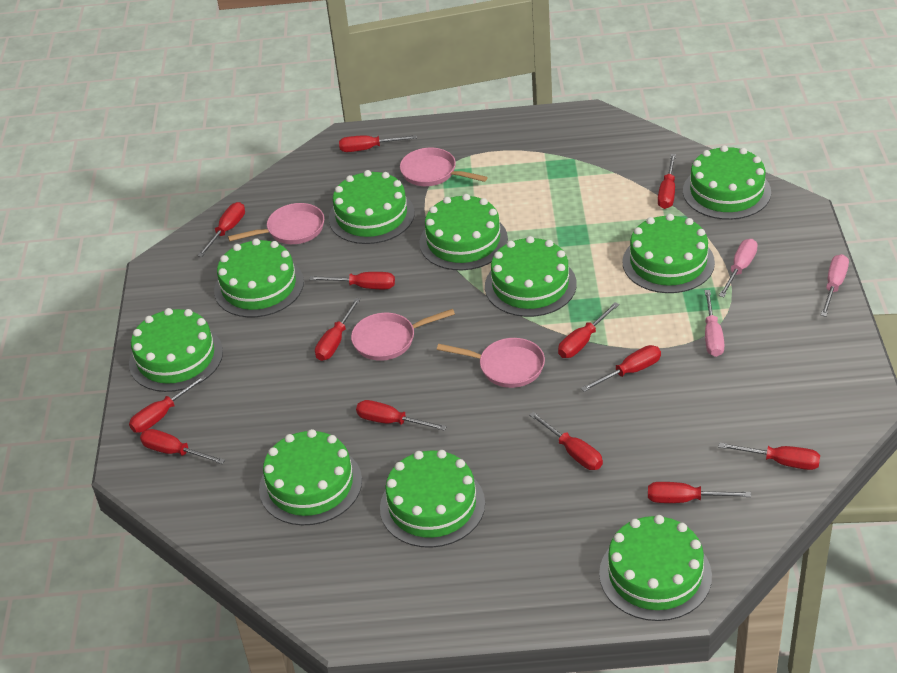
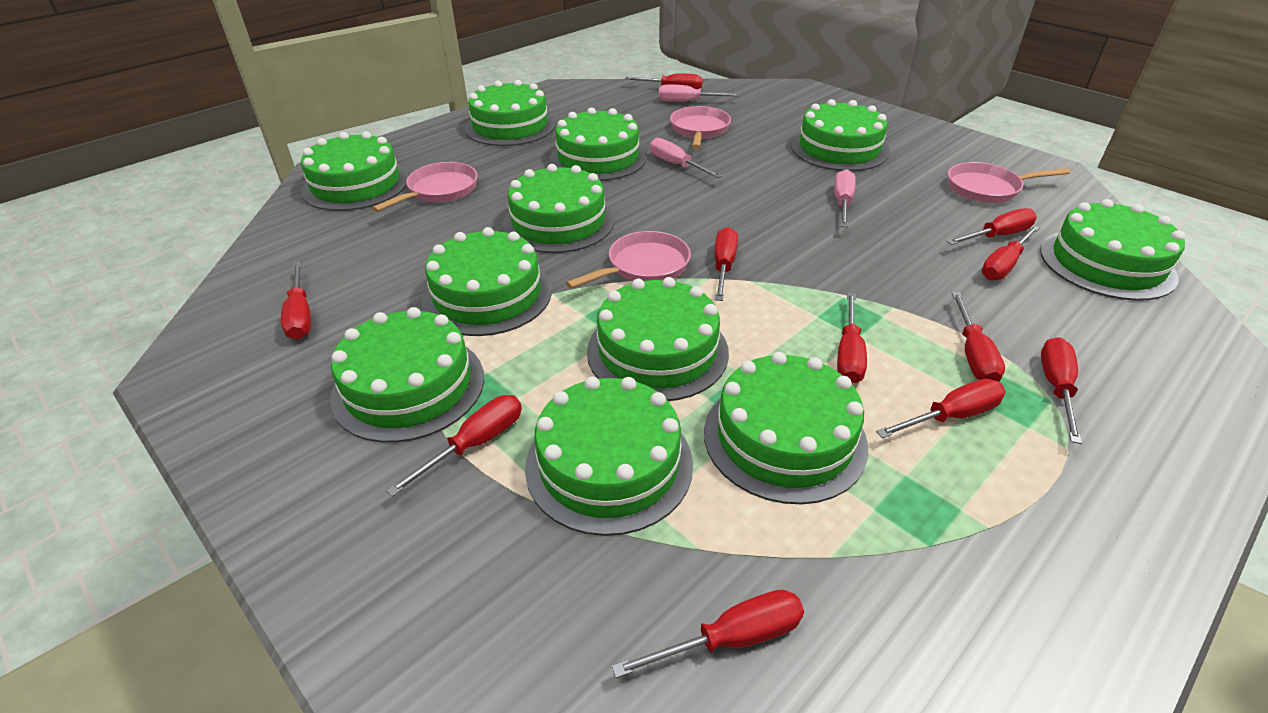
green cake: 10 -> 11
red screwdriver: 13 -> 11

